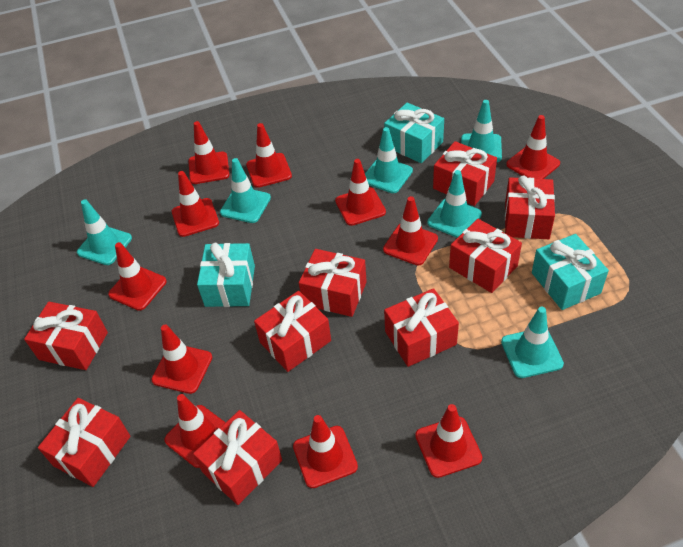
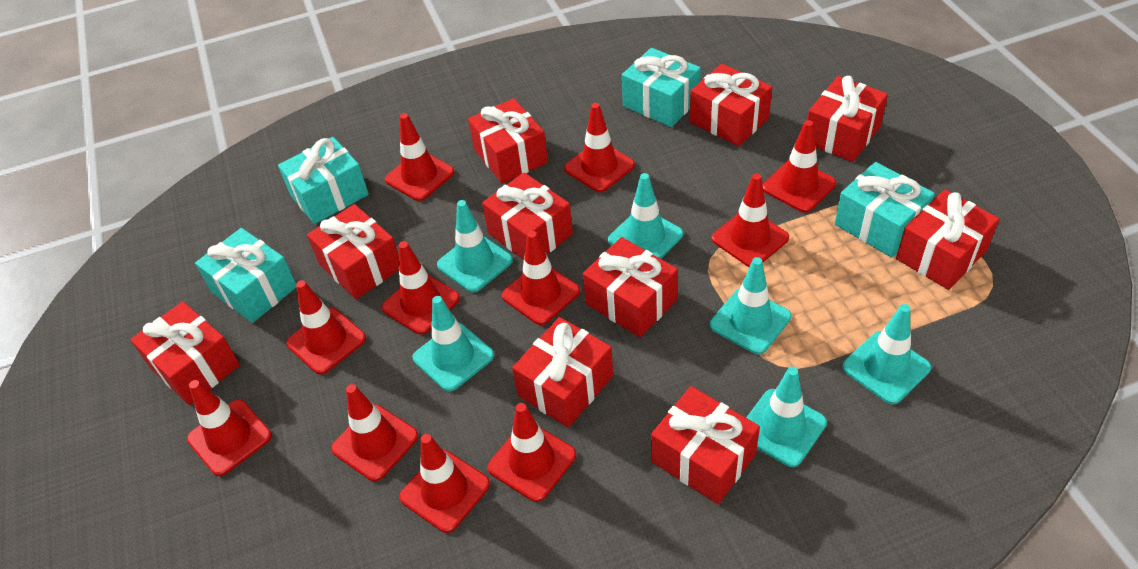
red gift: 9 -> 10
turquoise gift: 3 -> 4

